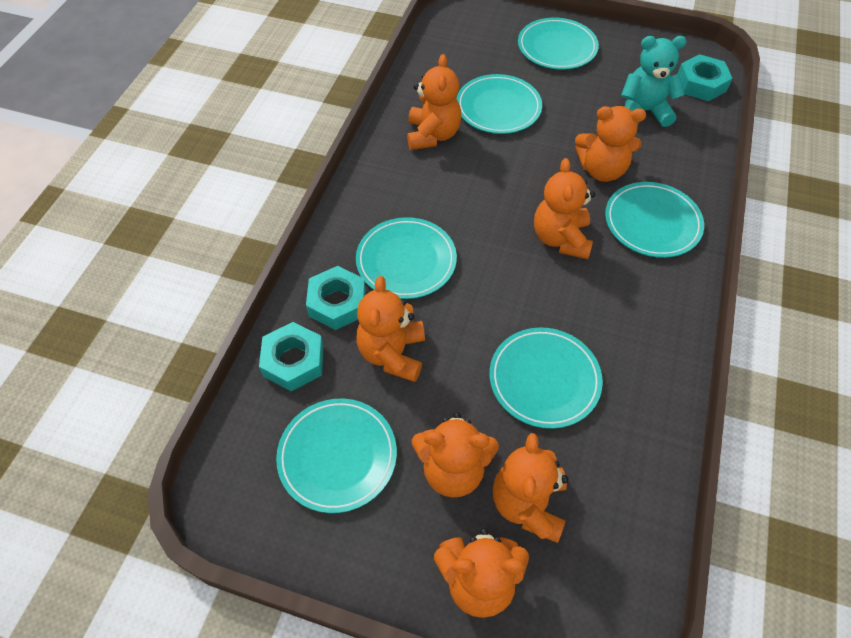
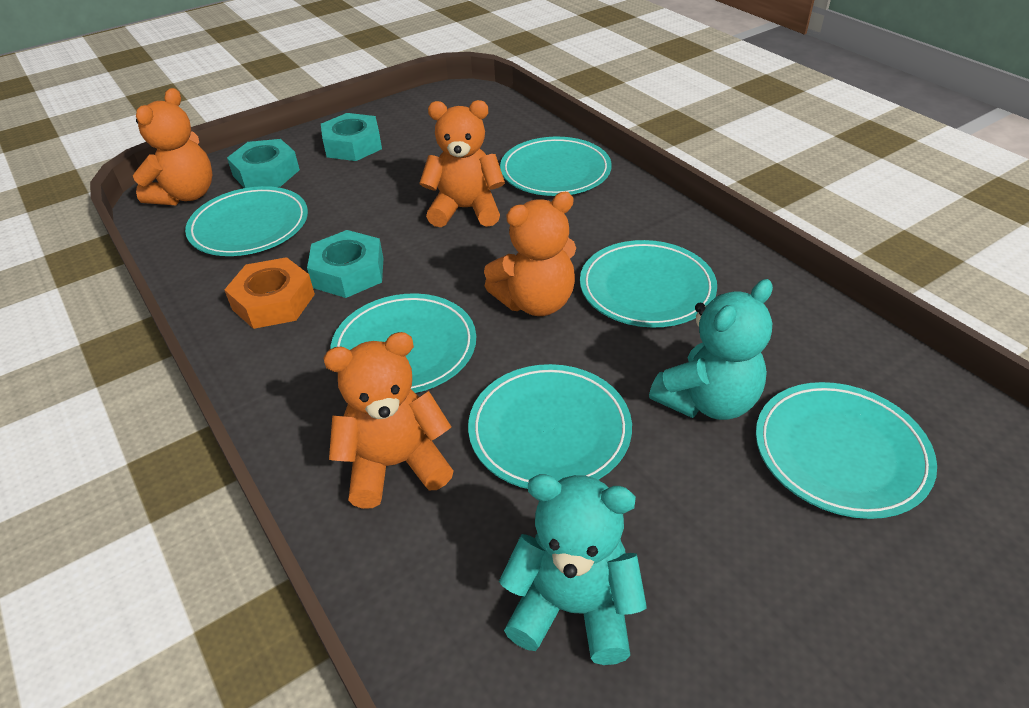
orange nut: 0 -> 1
orange teddy bear: 7 -> 4
turquoise teddy bear: 1 -> 2

